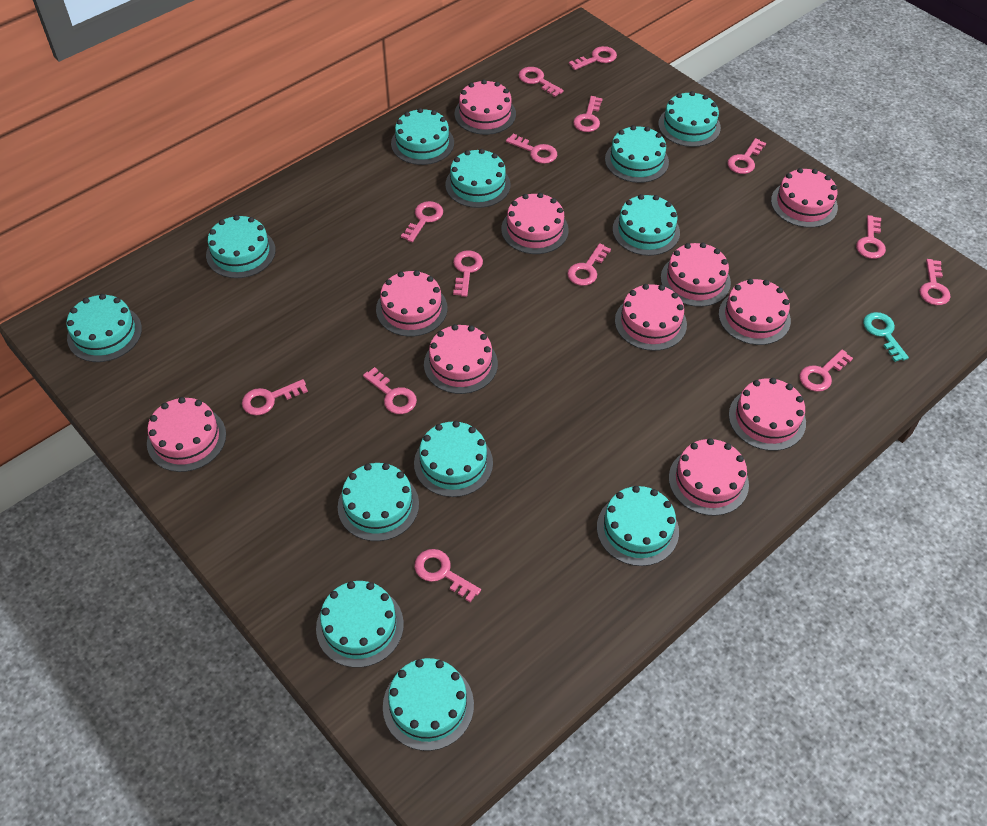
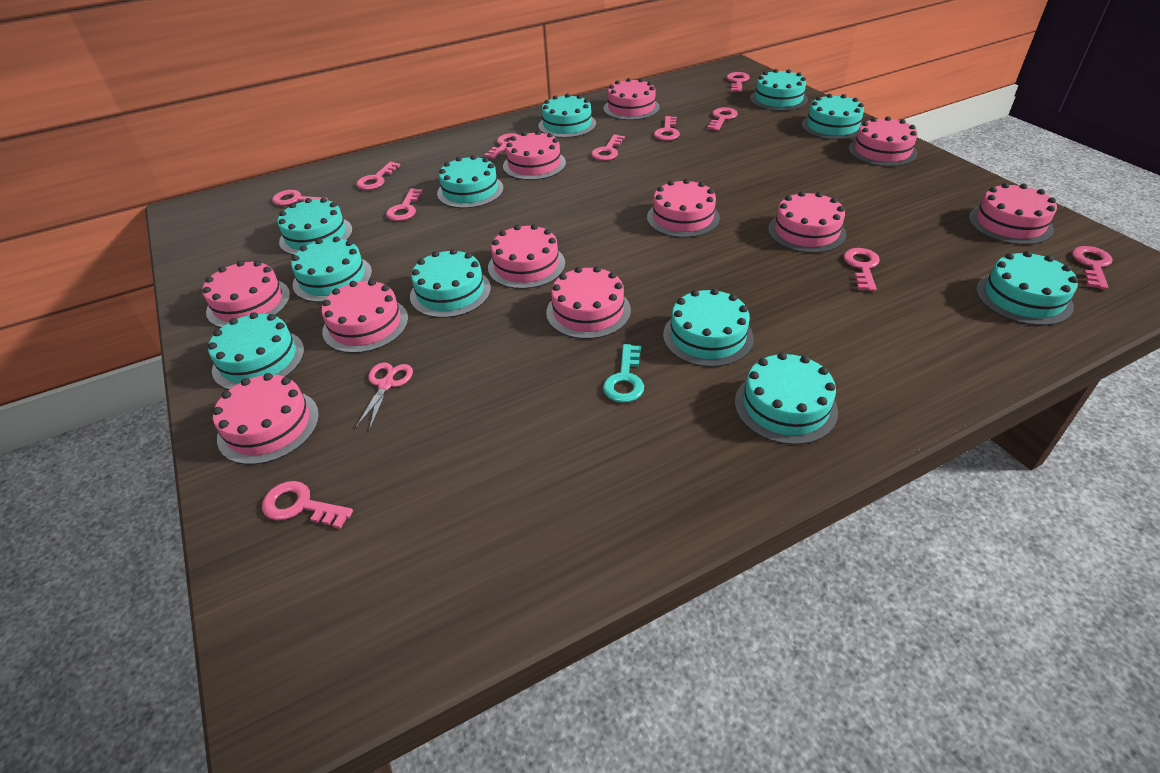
pink key: 14 -> 11
pink scissors: 0 -> 1
turquoise cake: 12 -> 11

